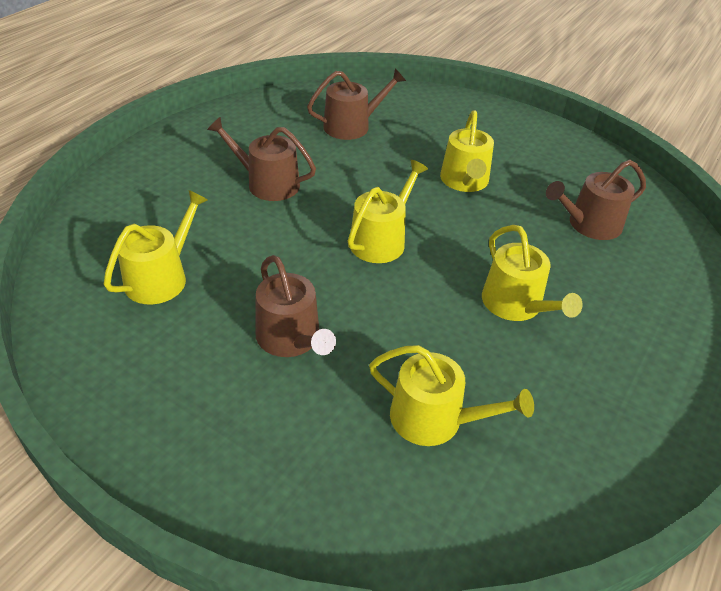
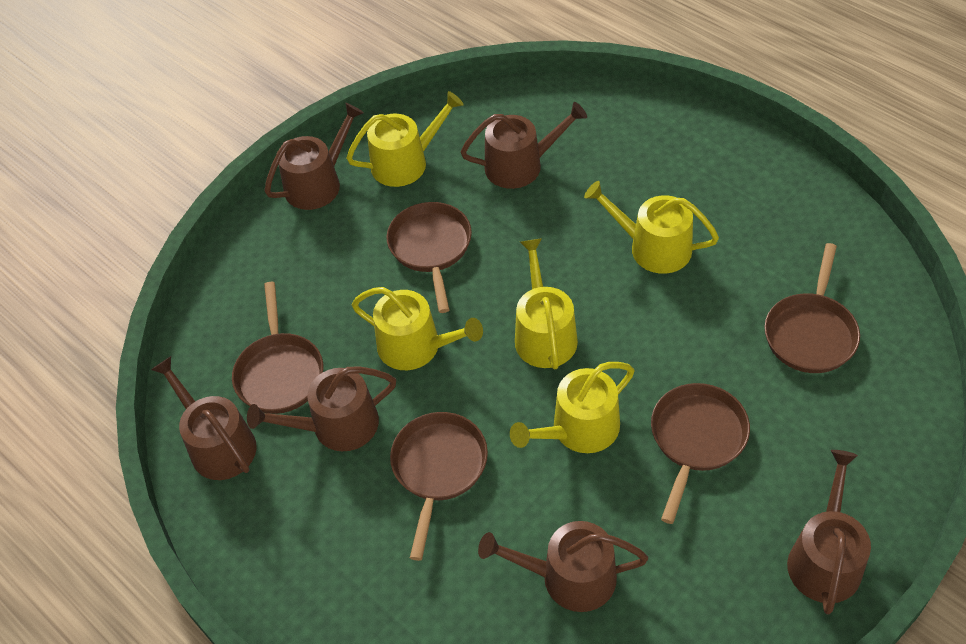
brown pan: 0 -> 5
brown watering can: 4 -> 6

